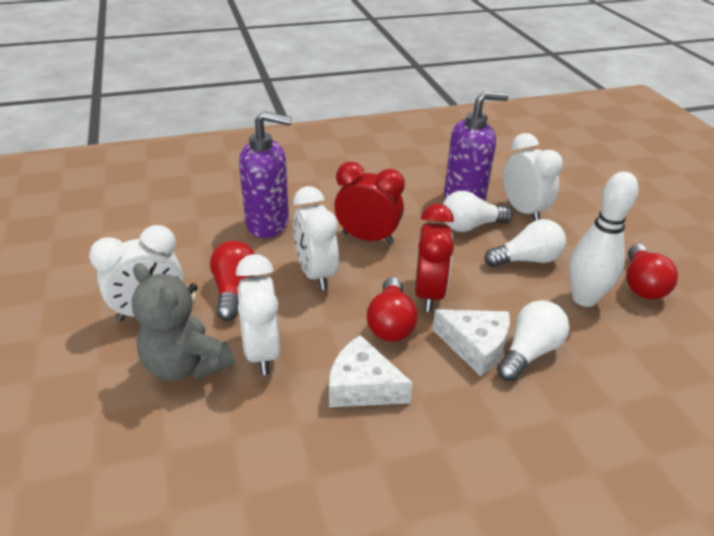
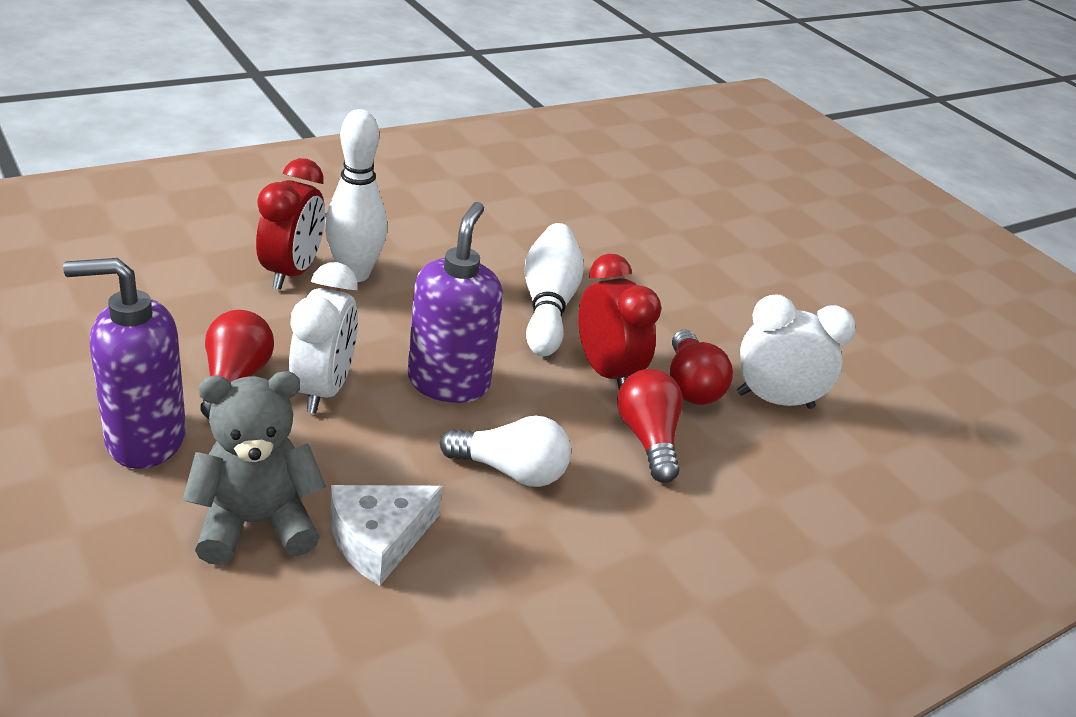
white bowling pin: 1 -> 2
white cheese: 2 -> 1
white clock: 4 -> 2
white light bulb: 3 -> 1

